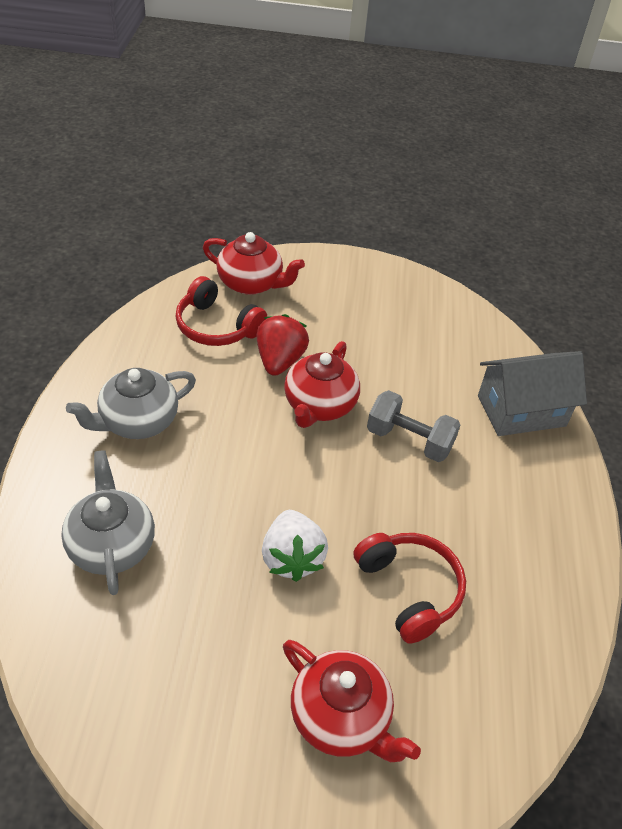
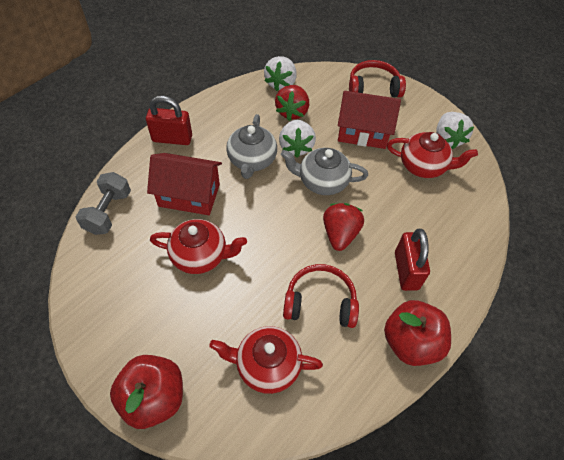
grey house: 1 -> 0
red apple: 0 -> 2
red house: 0 -> 2
red padlock: 0 -> 2
red strawberry: 1 -> 2
white strawberry: 1 -> 3

